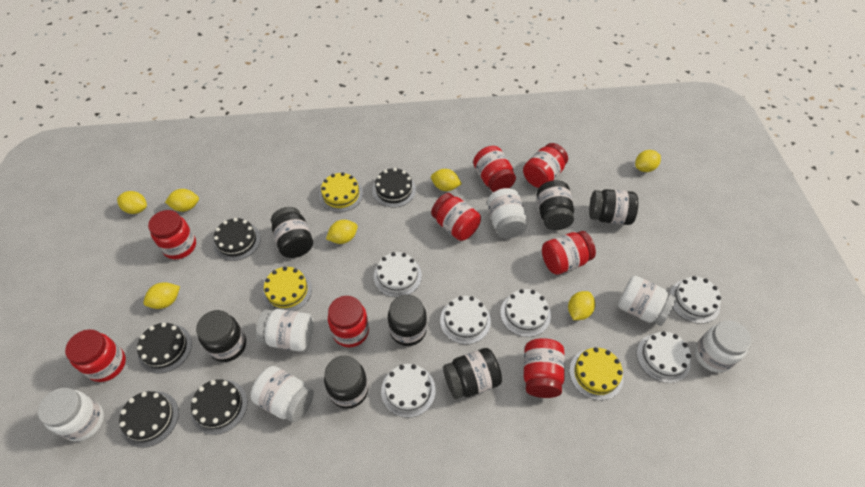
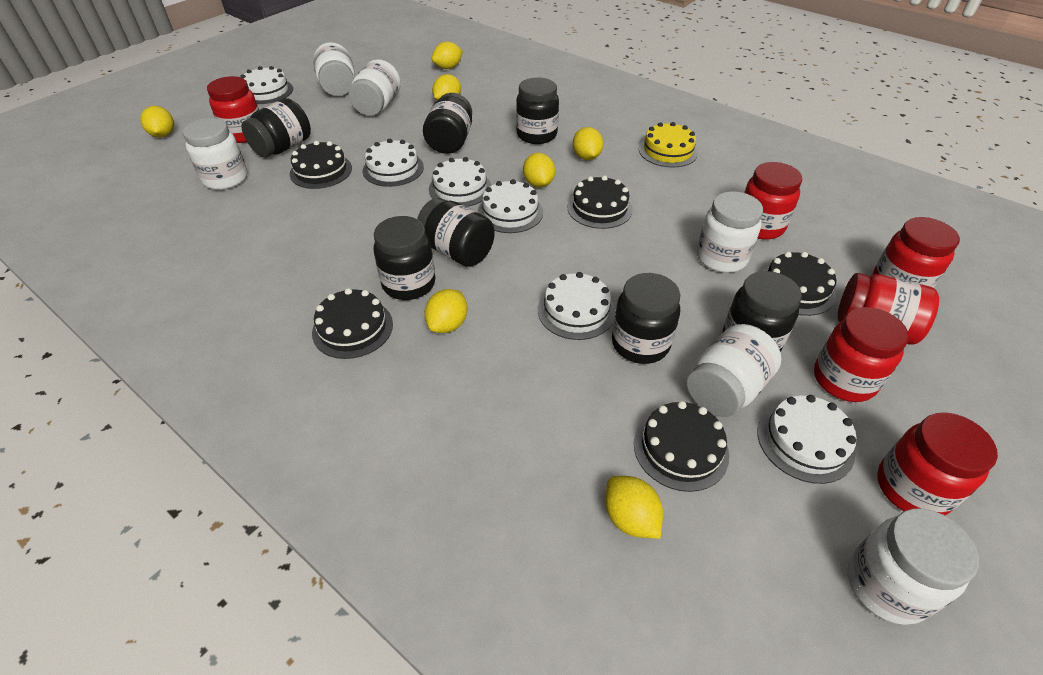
red jar: 8 -> 6
yellow cake: 3 -> 1

